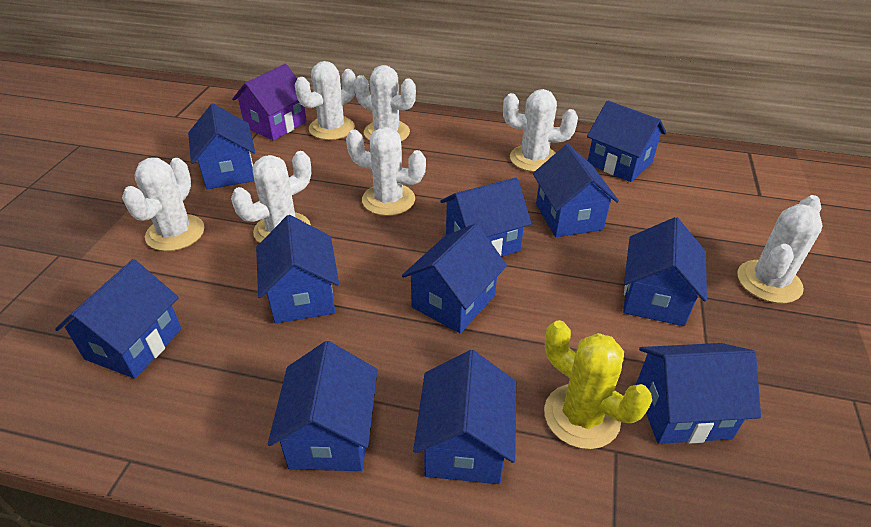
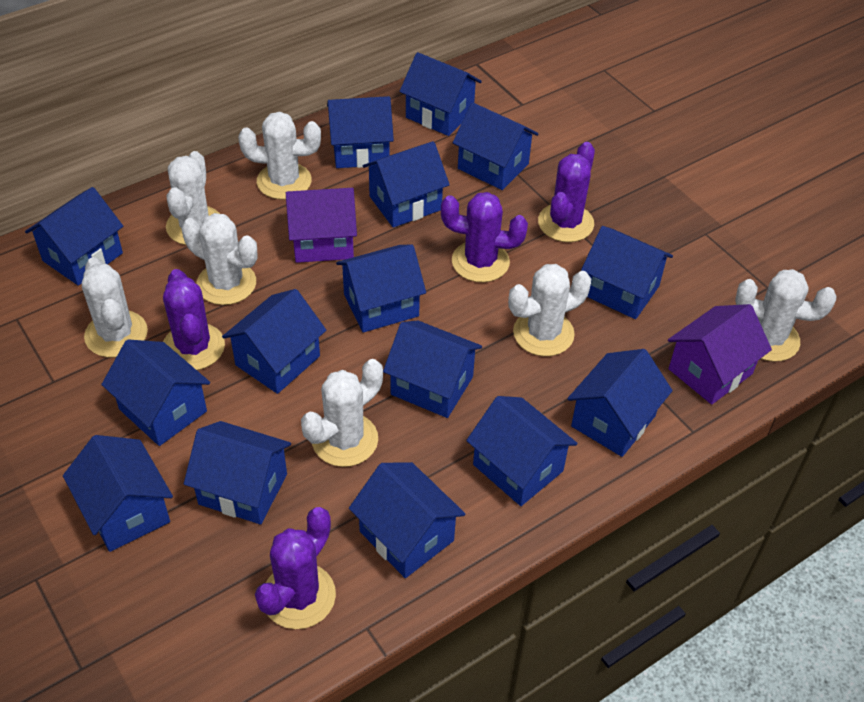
blue house: 11 -> 15
purple cactus: 0 -> 4
purple house: 1 -> 2
yellow cactus: 1 -> 0

